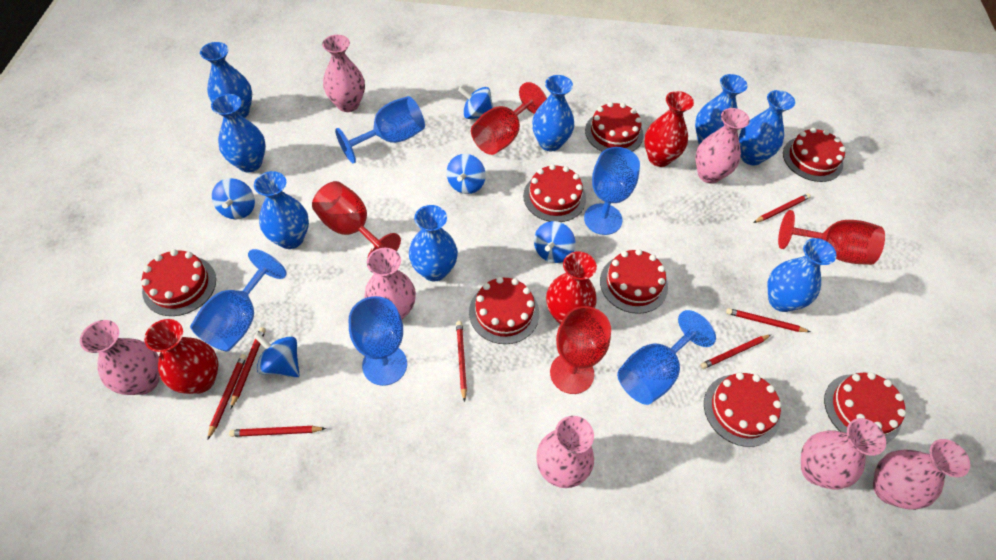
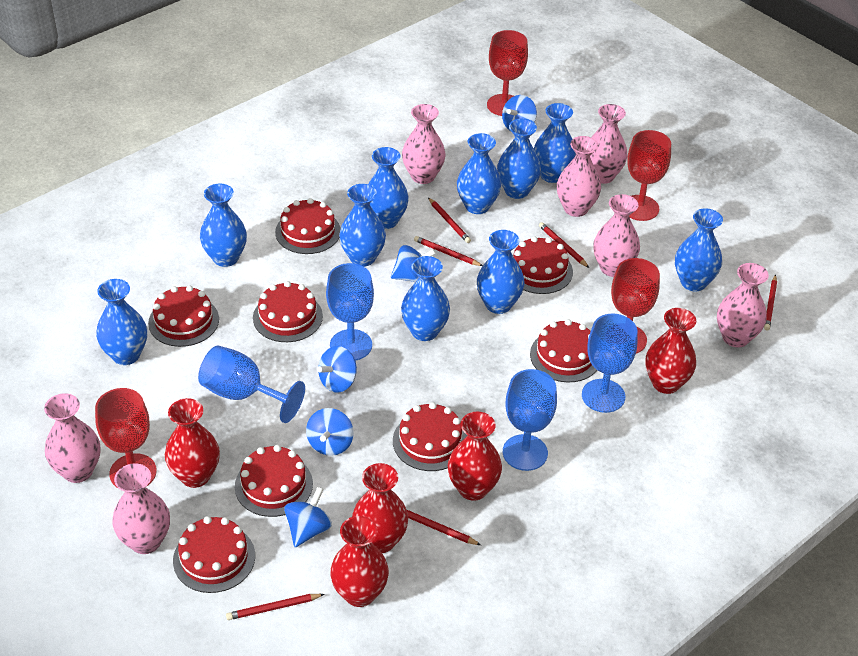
blue goblet: 5 -> 4
blue vase: 8 -> 10
red pencil: 7 -> 6
red vase: 3 -> 5

